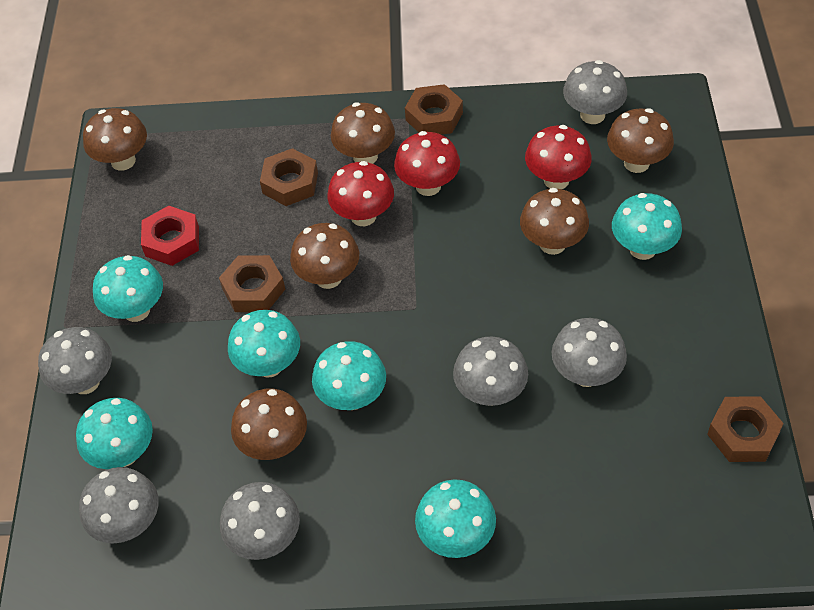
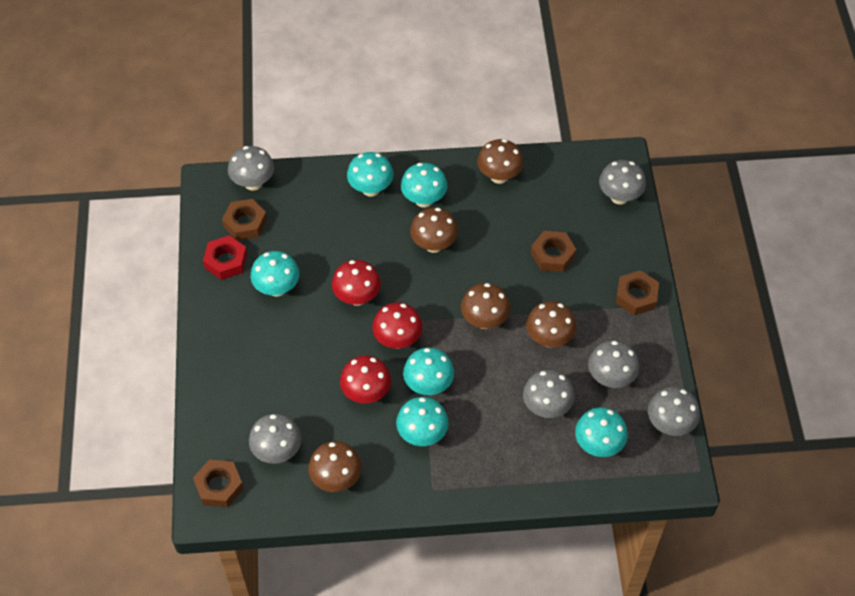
brown mushroom: 6 -> 5

